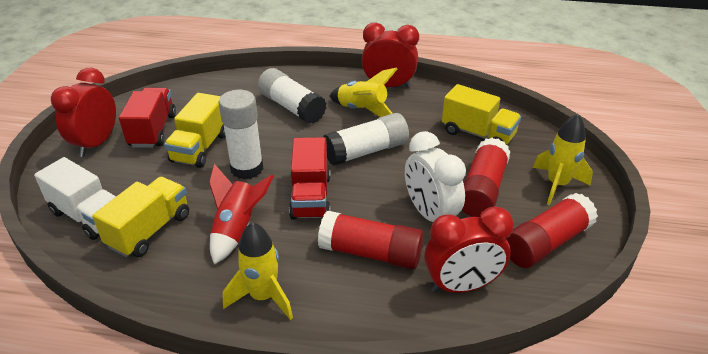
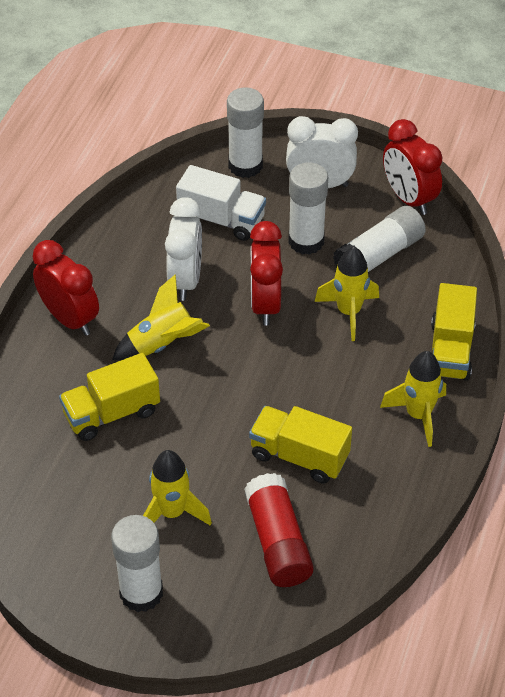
red glue stick: 3 -> 1
red rocket: 1 -> 0
red truck: 2 -> 0
white clock: 1 -> 2
white glue stick: 3 -> 4
yellow rocket: 3 -> 4

